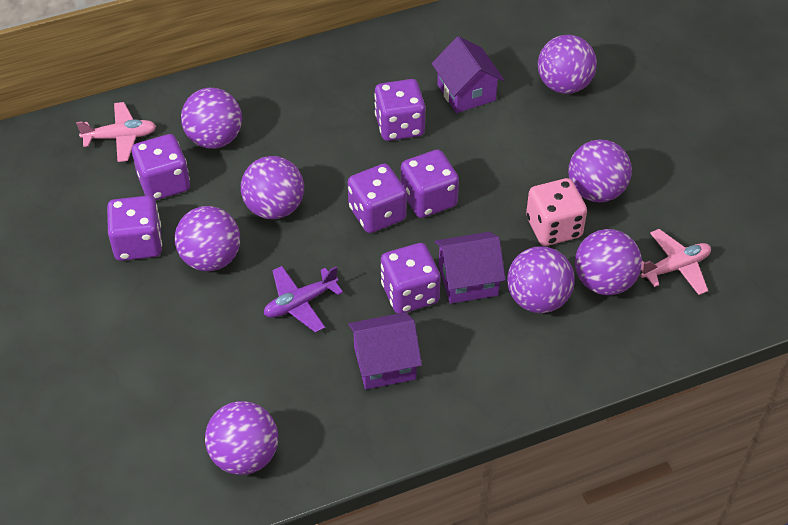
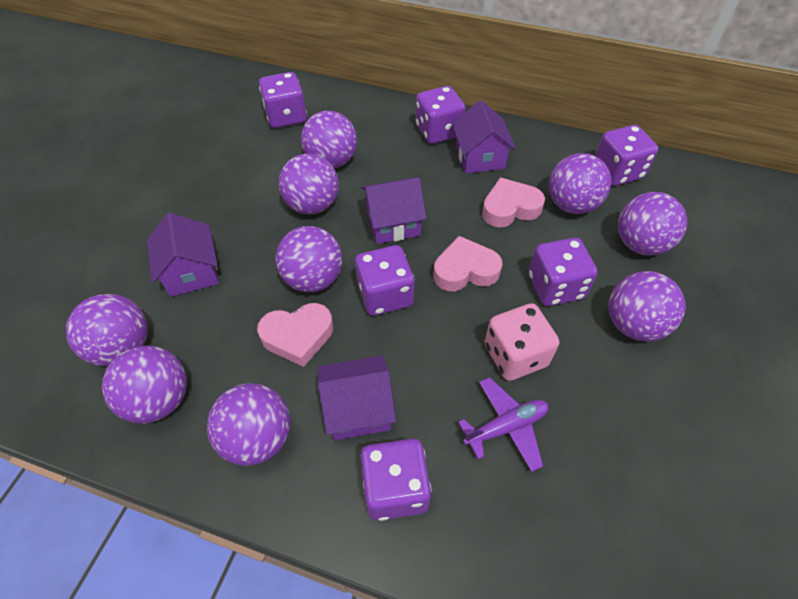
pink heart: 0 -> 3
pink plane: 2 -> 0
purple ball: 8 -> 9
purple house: 3 -> 4

